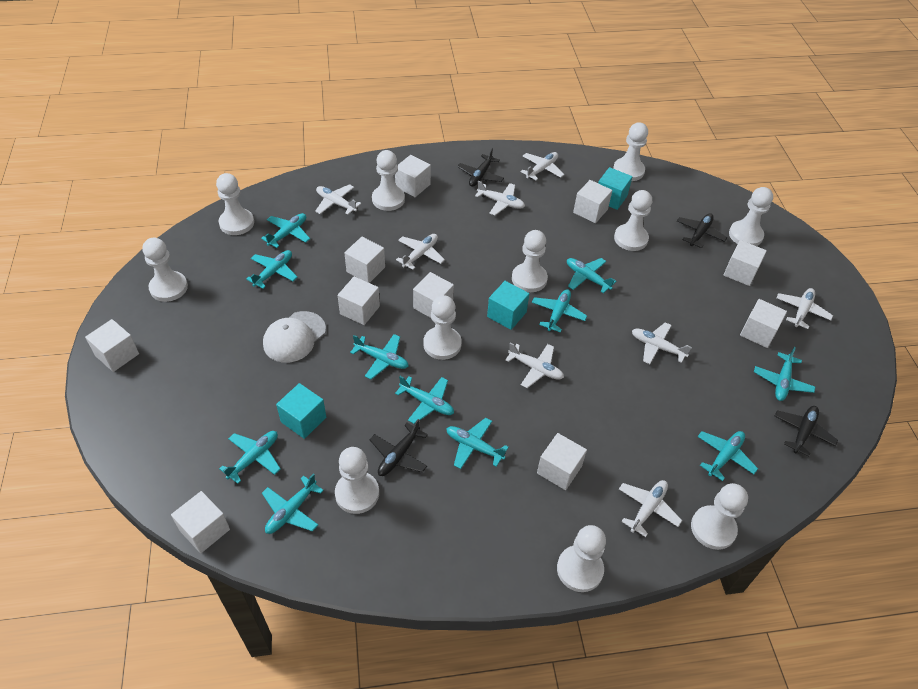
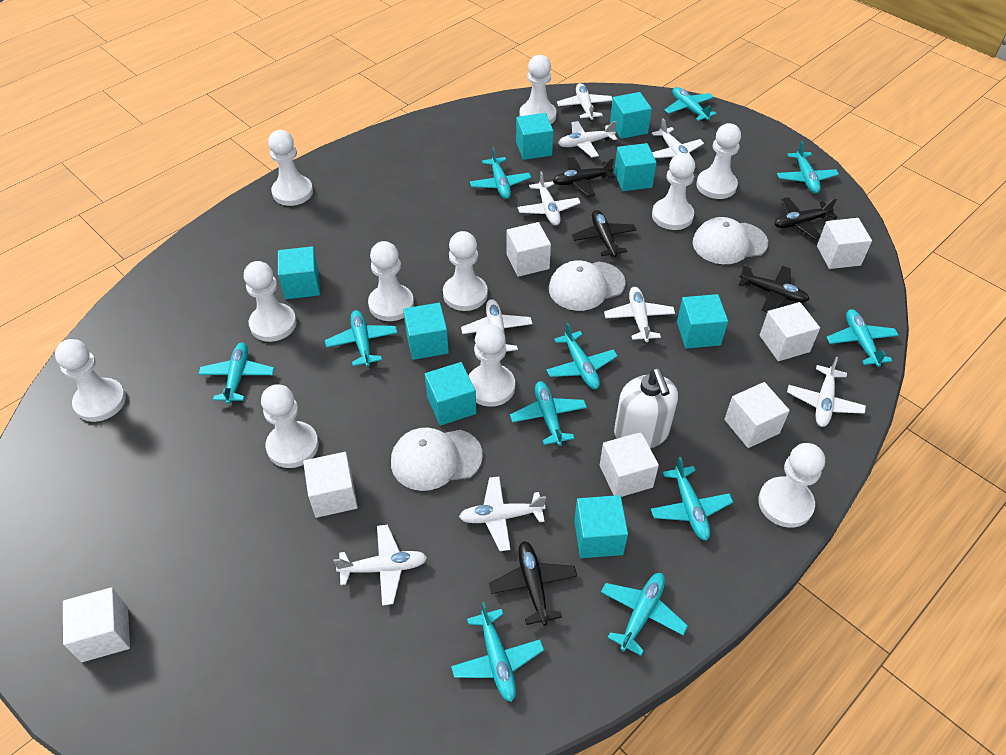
black plane: 4 -> 5
turquoise cube: 3 -> 8
white cap: 1 -> 3
white cube: 10 -> 7
white plane: 8 -> 9
white soap dispenser: 0 -> 1

